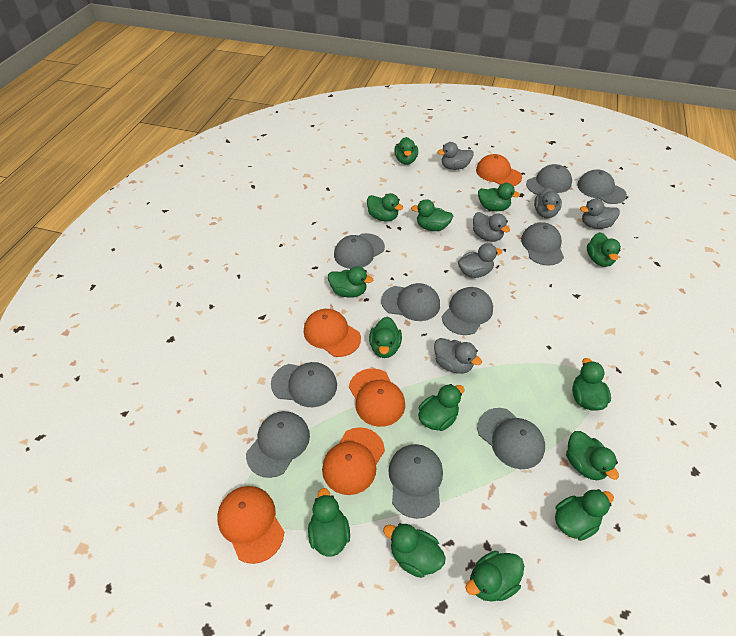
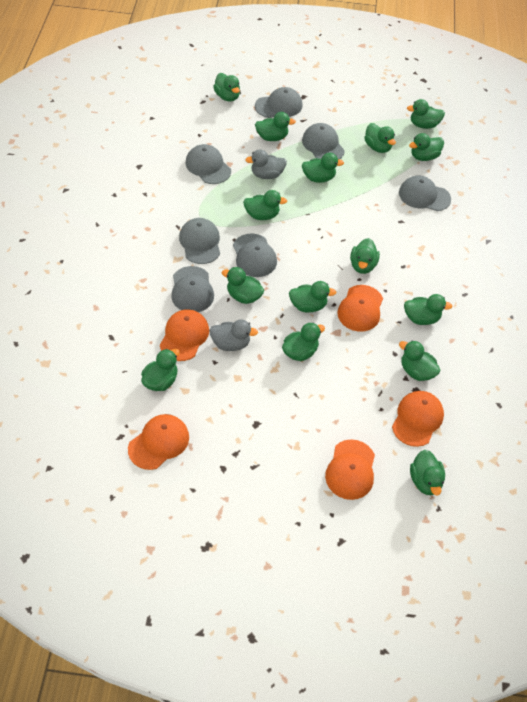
green duck: 14 -> 15
grey cap: 10 -> 7
grey duck: 6 -> 2

